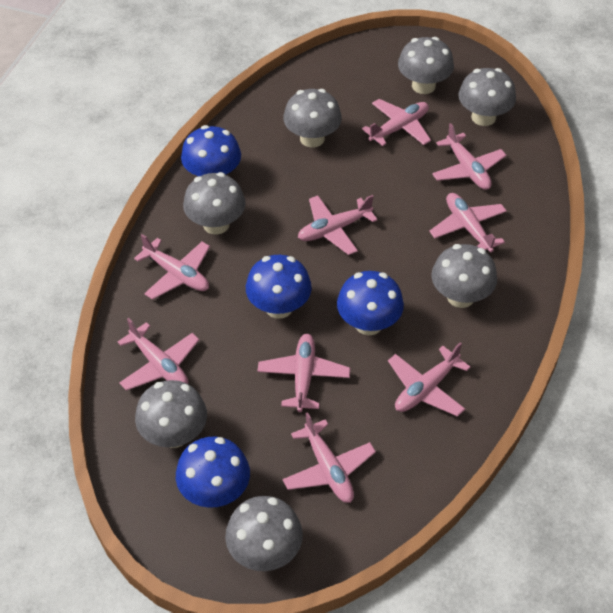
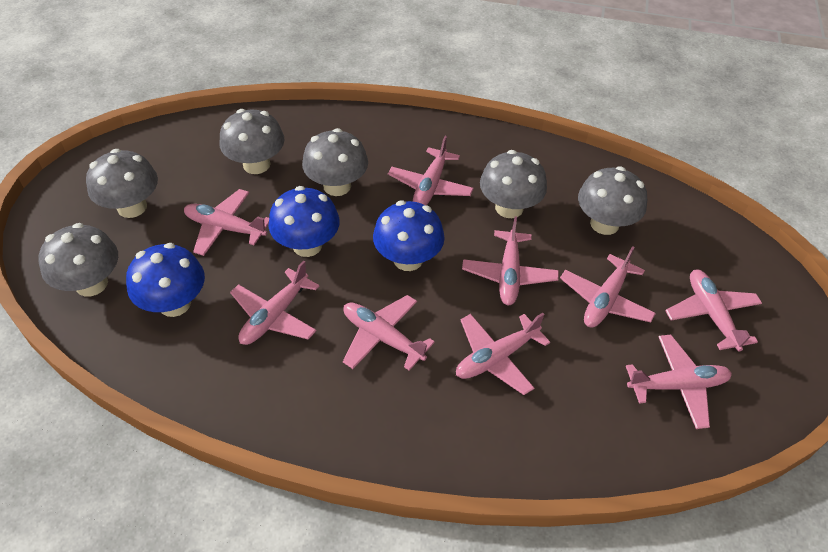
blue mushroom: 4 -> 3
grey mushroom: 7 -> 6

